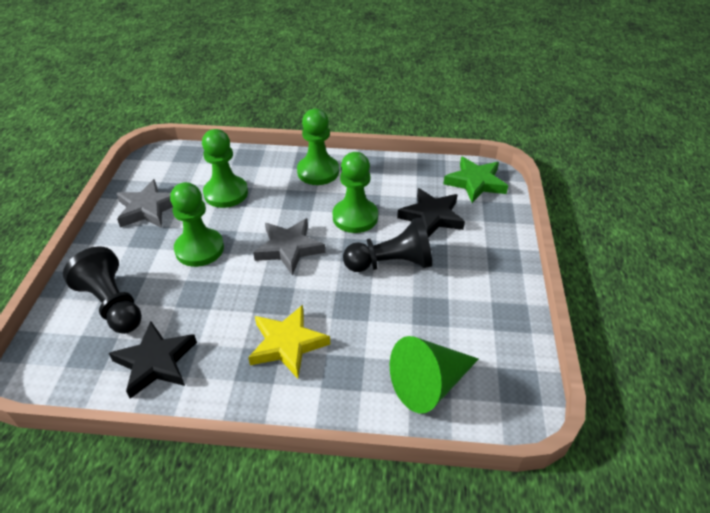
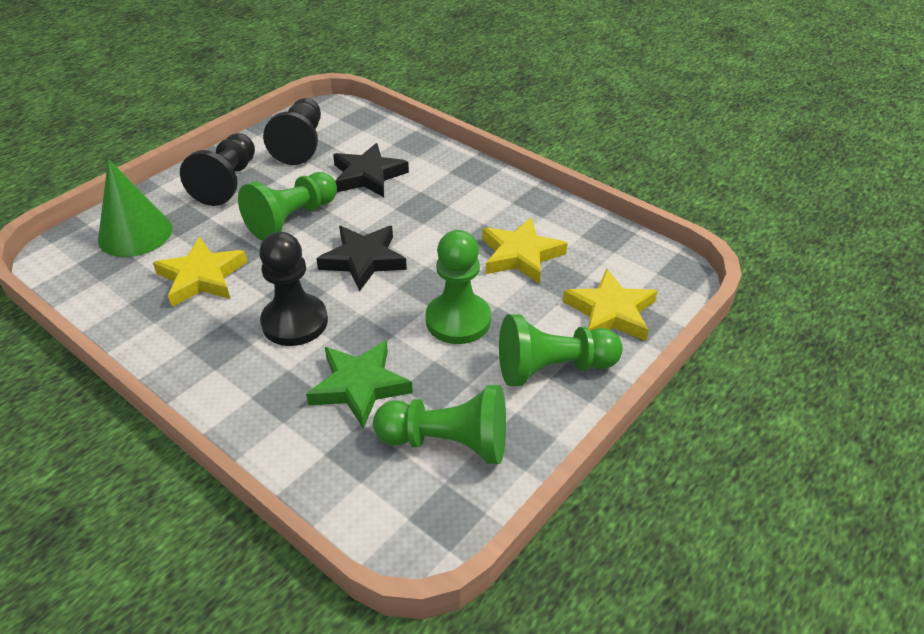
black pawn: 2 -> 3
grey star: 2 -> 0
yellow star: 1 -> 3

